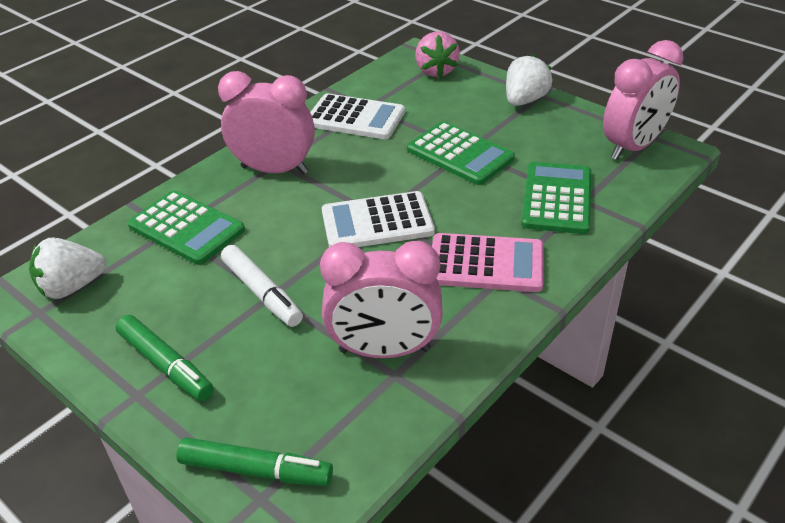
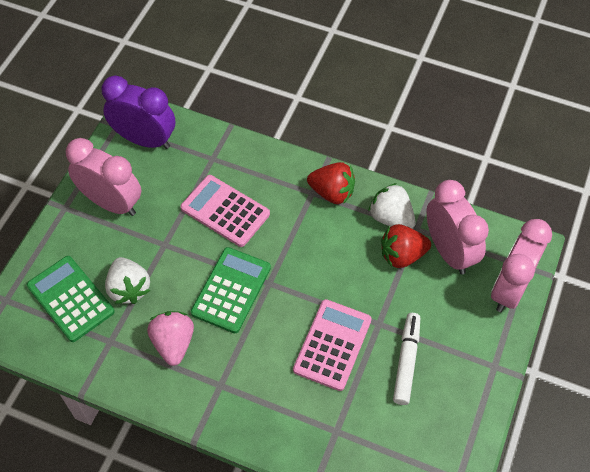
green calculator: 3 -> 2
green marker: 2 -> 0
pink calculator: 1 -> 2
purple clock: 0 -> 1
red strawberry: 0 -> 2
white calculator: 2 -> 0

